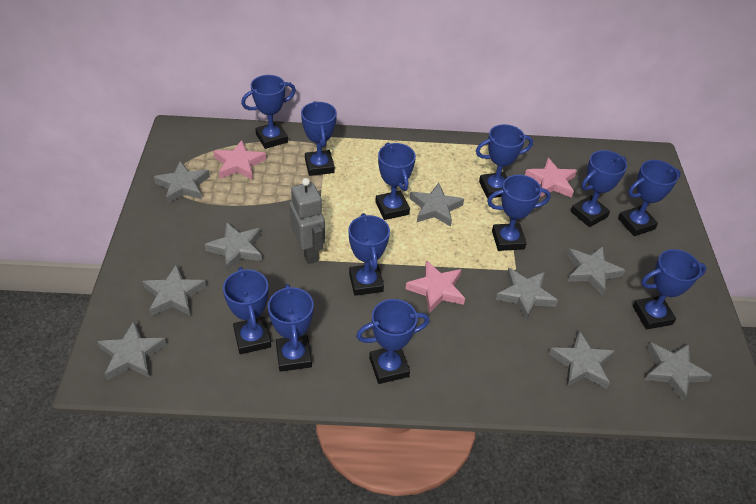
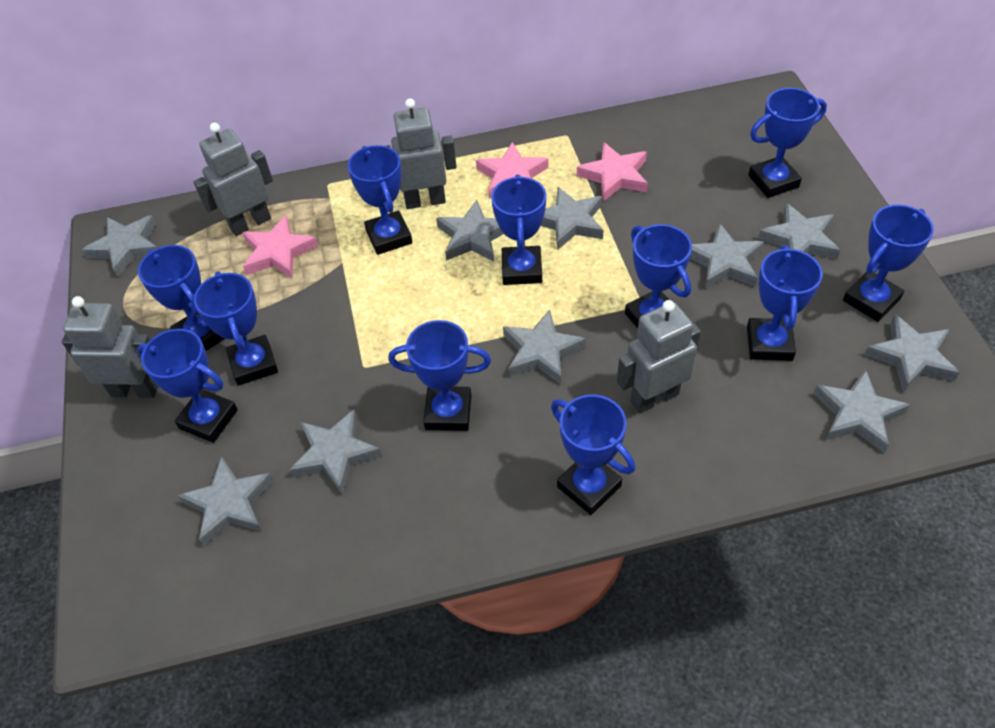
blue trophy: 12 -> 11
grey robot: 1 -> 4
grey star: 9 -> 10

